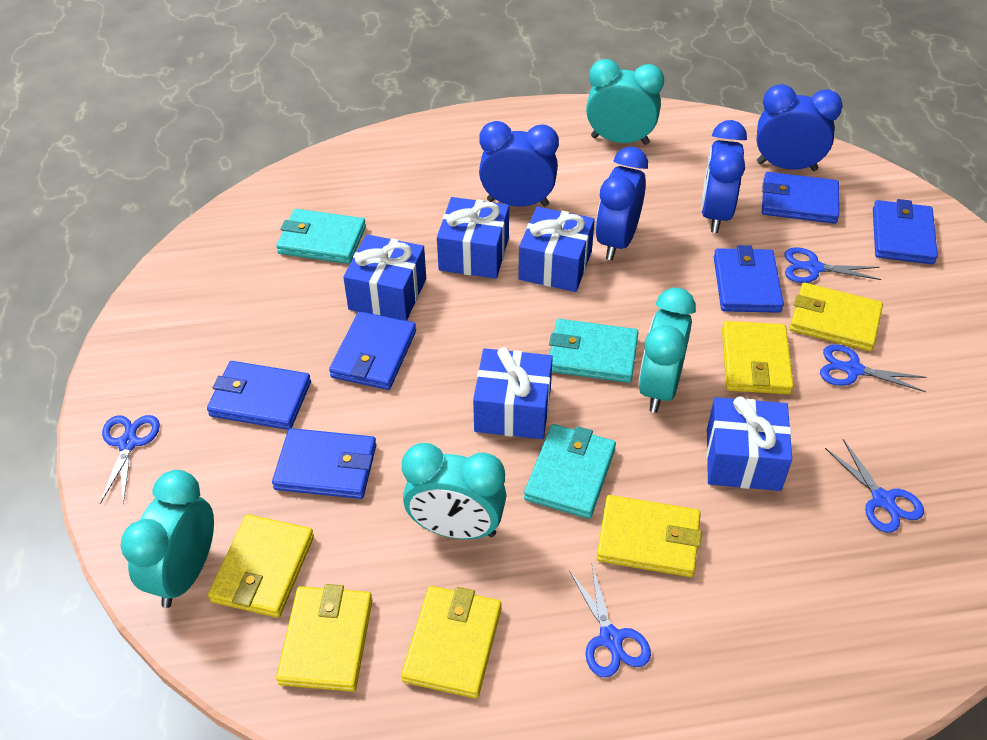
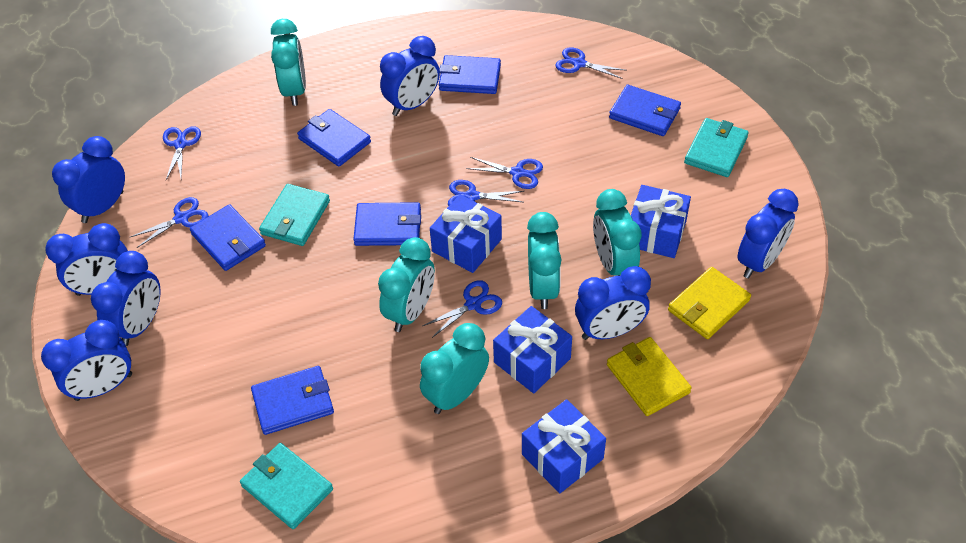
blue clock: 4 -> 7
blue gift: 5 -> 4
blue scissors: 5 -> 6
turquoise clock: 4 -> 5
yellow wallet: 6 -> 2

